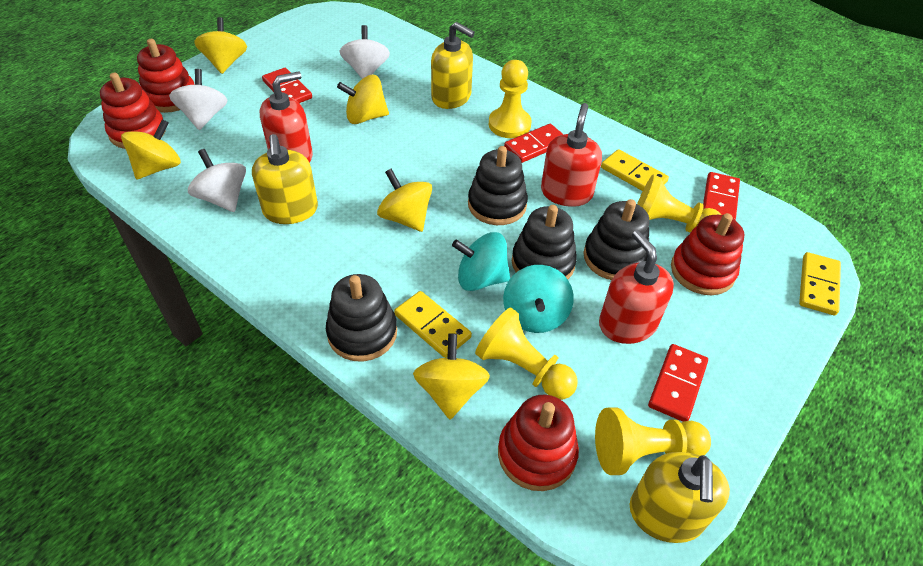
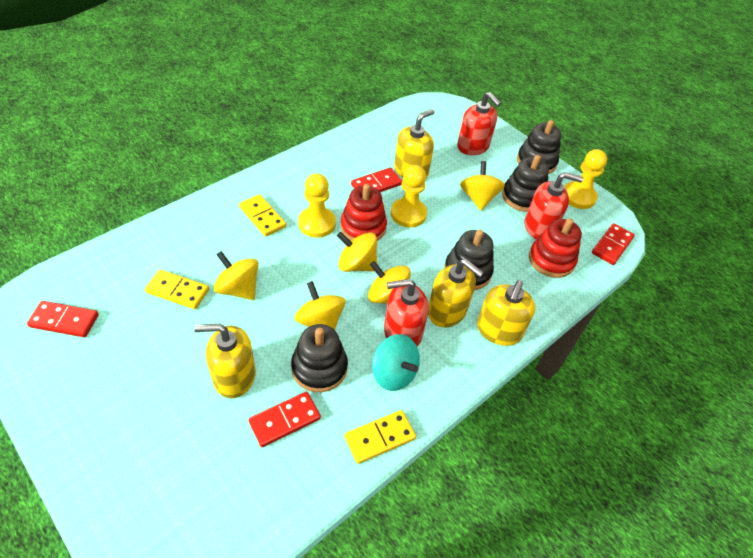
red stacking toy: 4 -> 2
turquoise spinning top: 2 -> 1
white spinning top: 3 -> 0
yellow pawn: 4 -> 3
yellow soap dispenser: 3 -> 4

